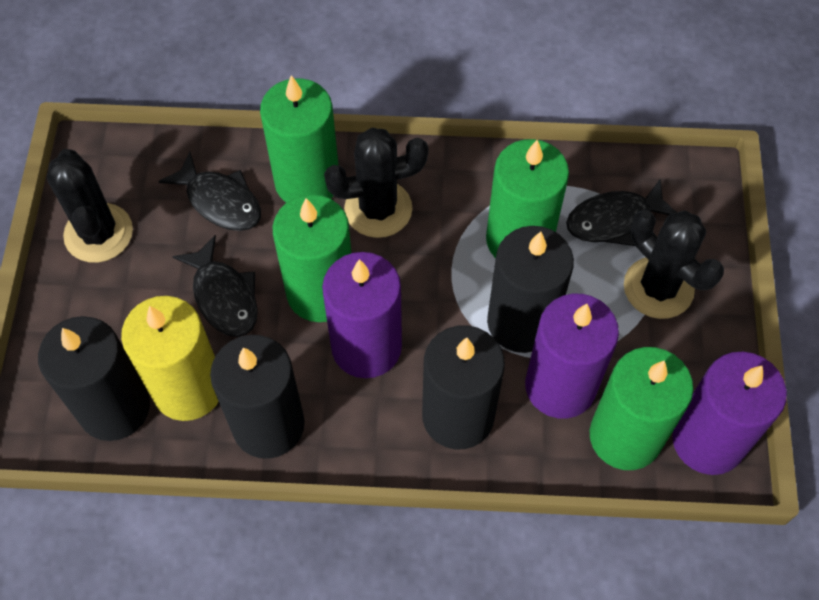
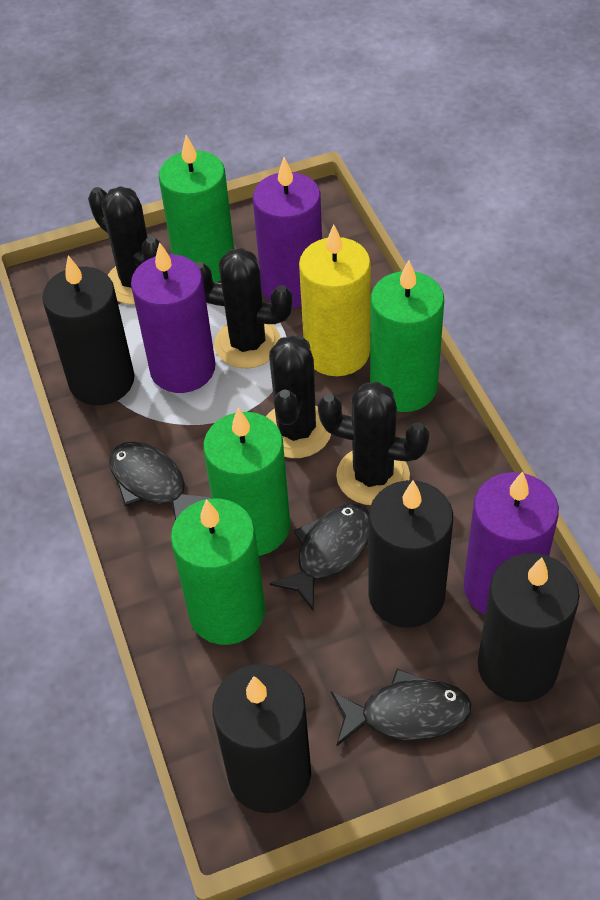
black cactus: 3 -> 4

